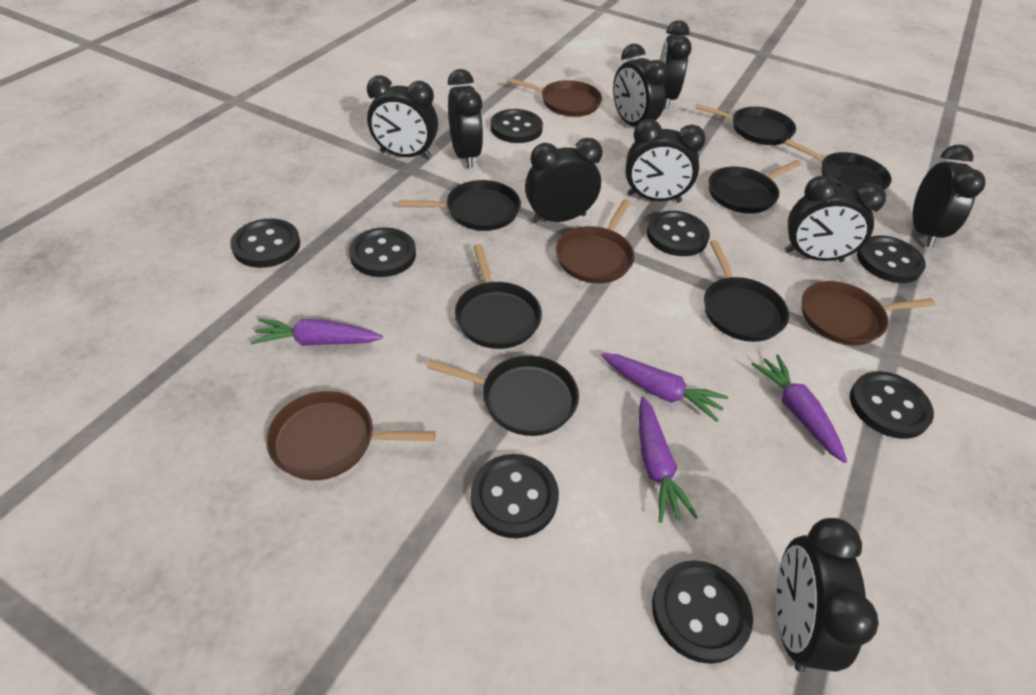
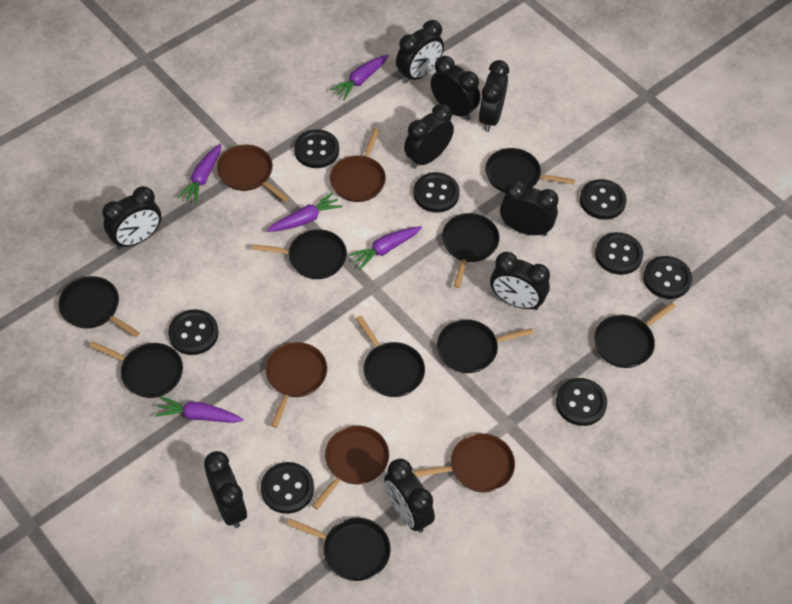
black pan: 7 -> 9
brown pan: 4 -> 5
purple carrot: 4 -> 5

